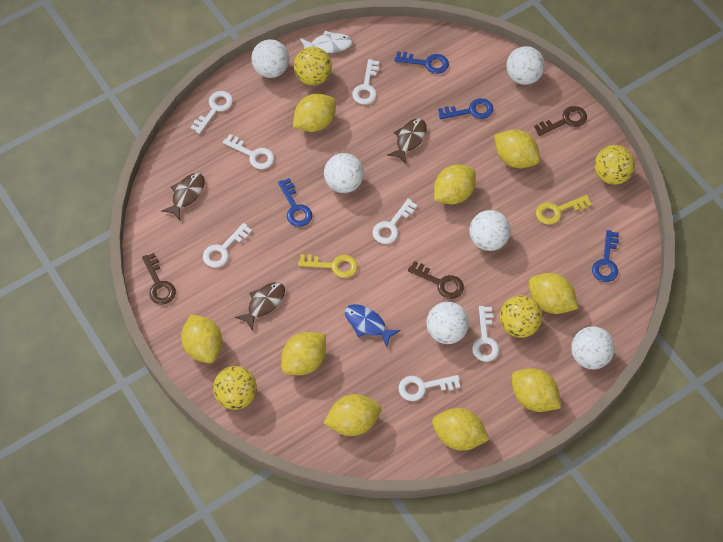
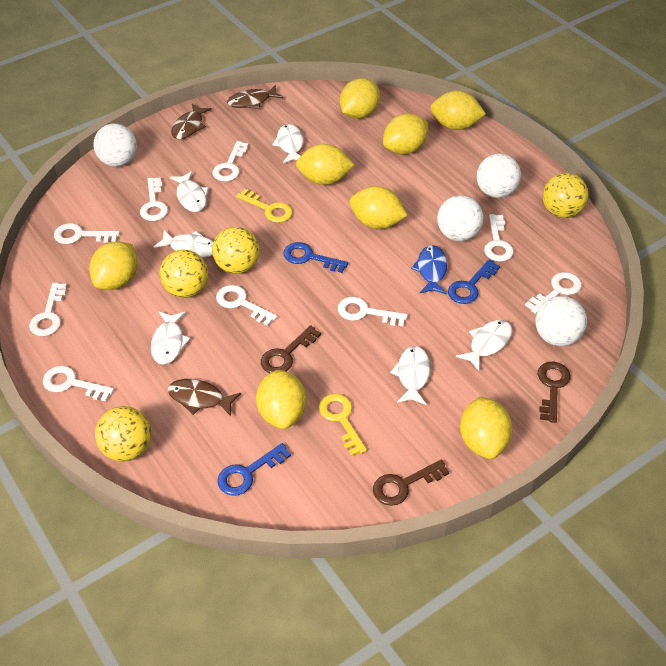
blue key: 4 -> 3
white ball: 6 -> 4
white fish: 1 -> 6
white key: 7 -> 9
yellow lemon: 9 -> 8

